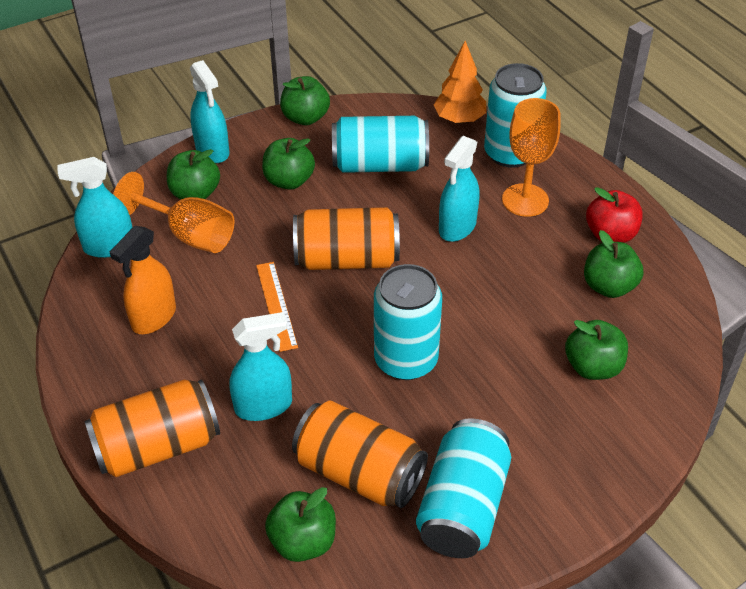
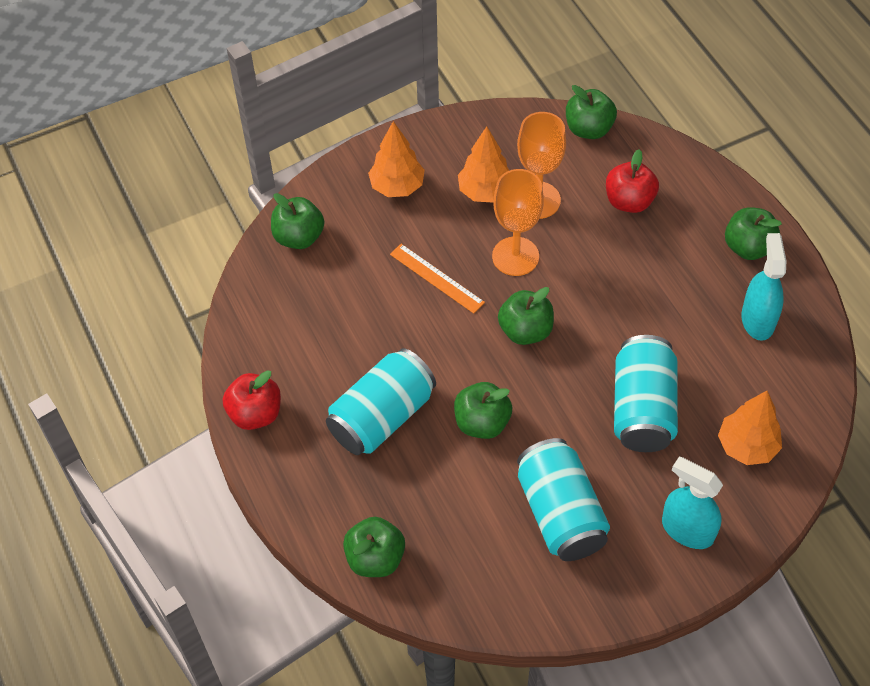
orange can: 3 -> 0
orange spray bottle: 1 -> 0
orange tree: 1 -> 3
red apple: 1 -> 2
turquoise can: 4 -> 3
turquoise spray bottle: 4 -> 2

